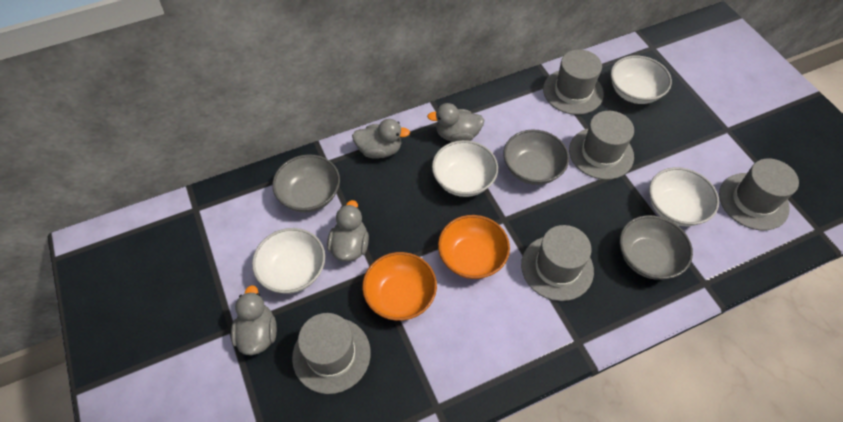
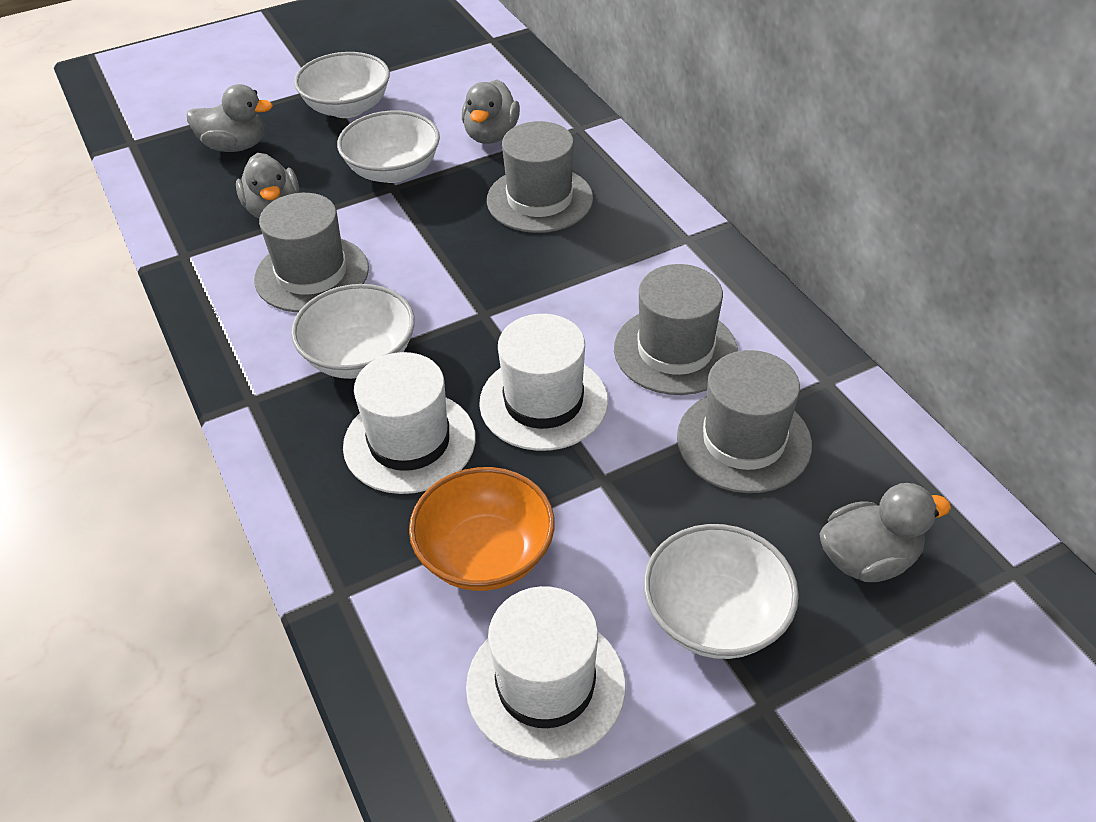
grey bowl: 3 -> 0
grey hat: 5 -> 4
orange bowl: 2 -> 1
white hat: 0 -> 3

